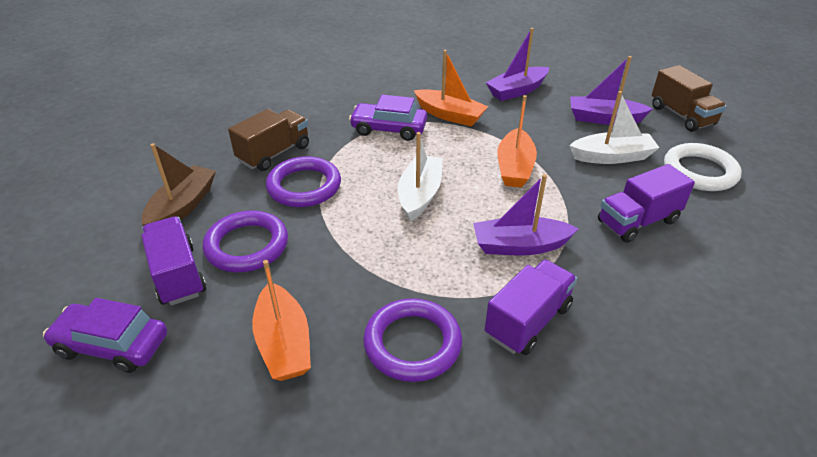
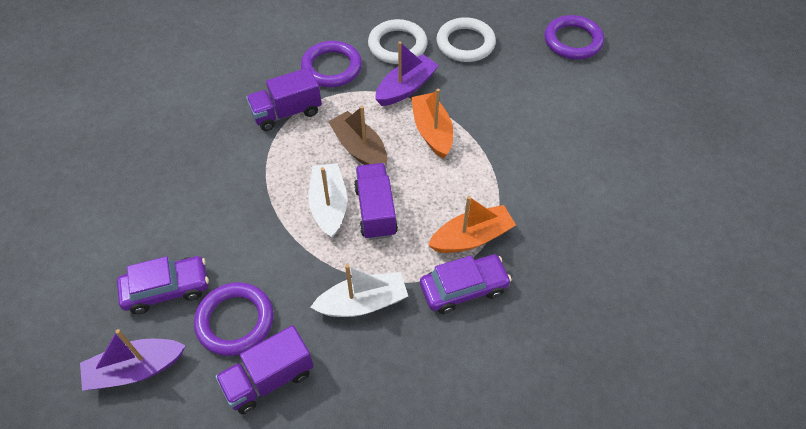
brown truck: 2 -> 0
orange boat: 3 -> 2
purple boat: 3 -> 2
white ring: 1 -> 2

